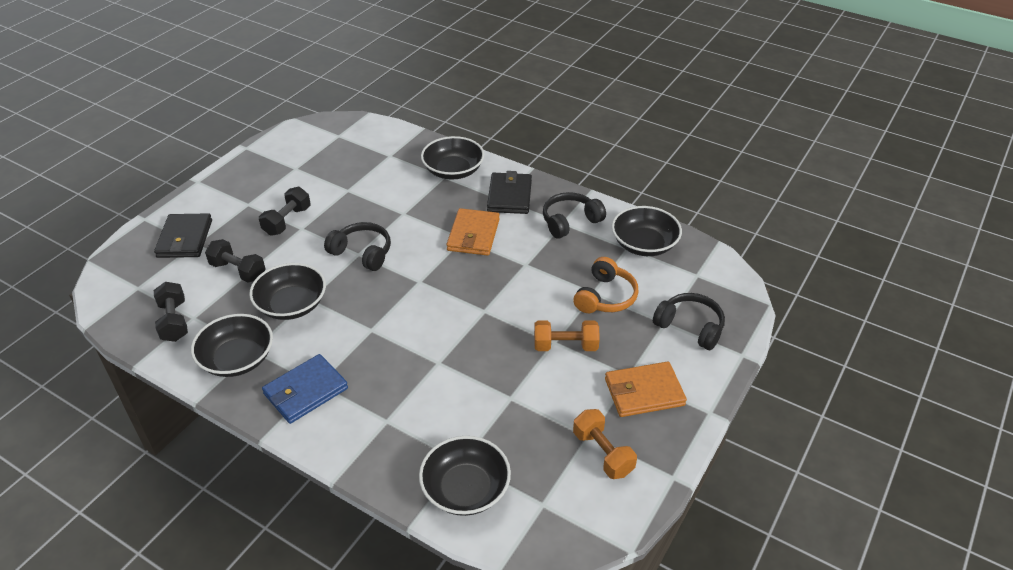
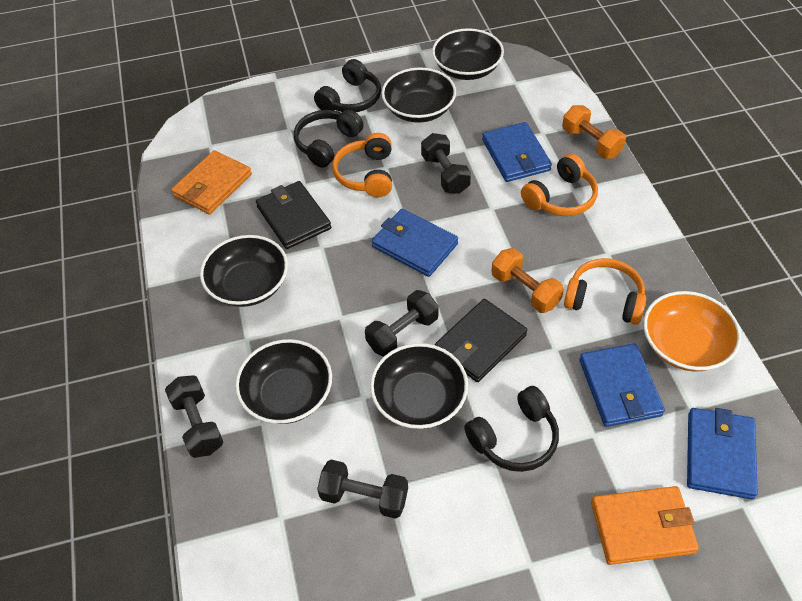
black dumbbell: 3 -> 4
blue wallet: 1 -> 4
orange bowl: 0 -> 1
orange headphones: 1 -> 3

